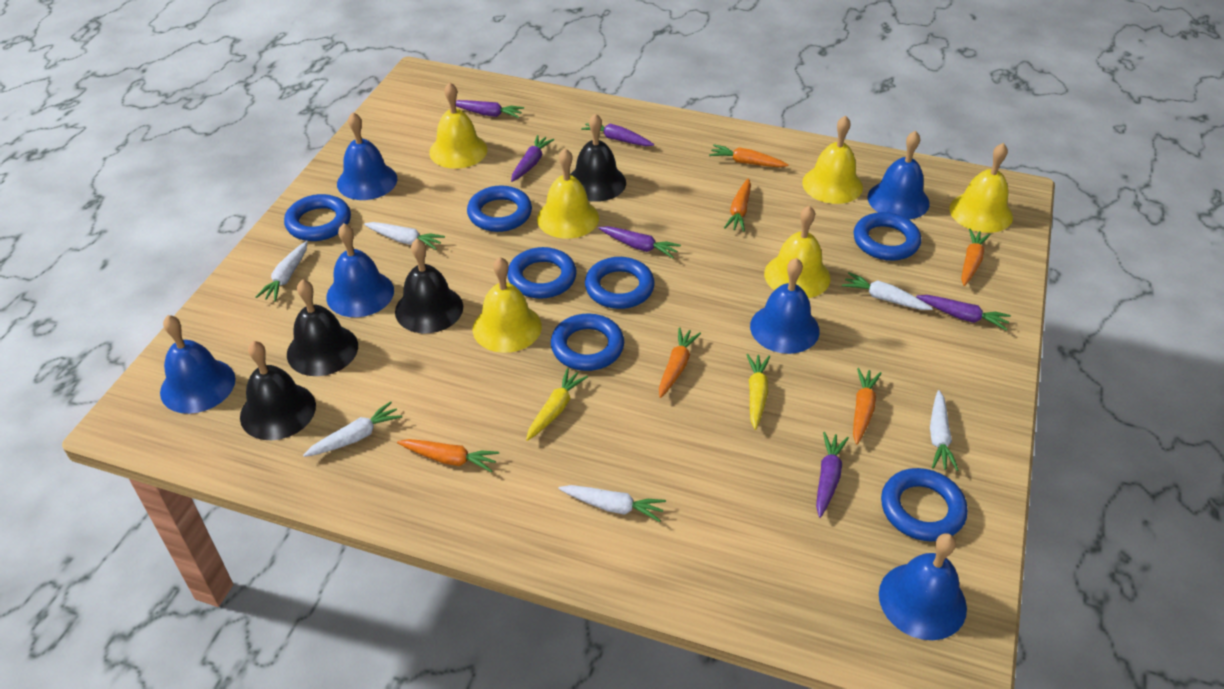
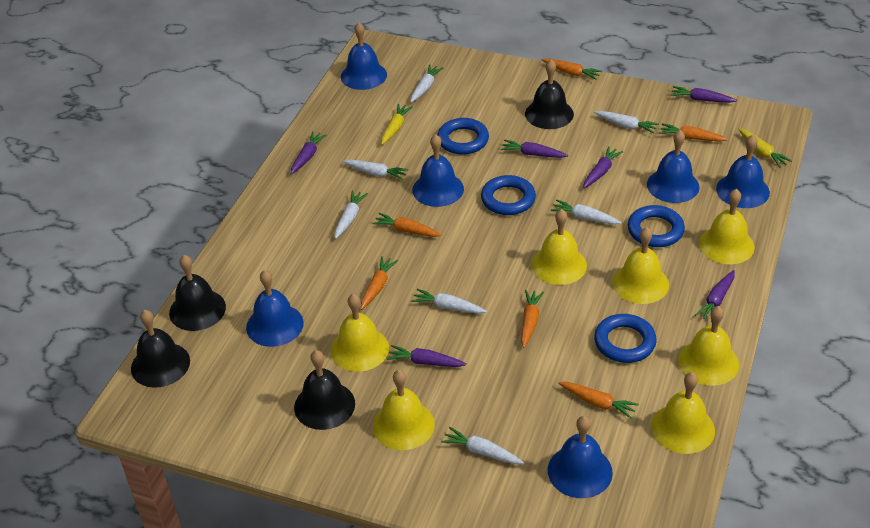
blue ring: 7 -> 4
white carrot: 6 -> 7
yellow bell: 6 -> 7

